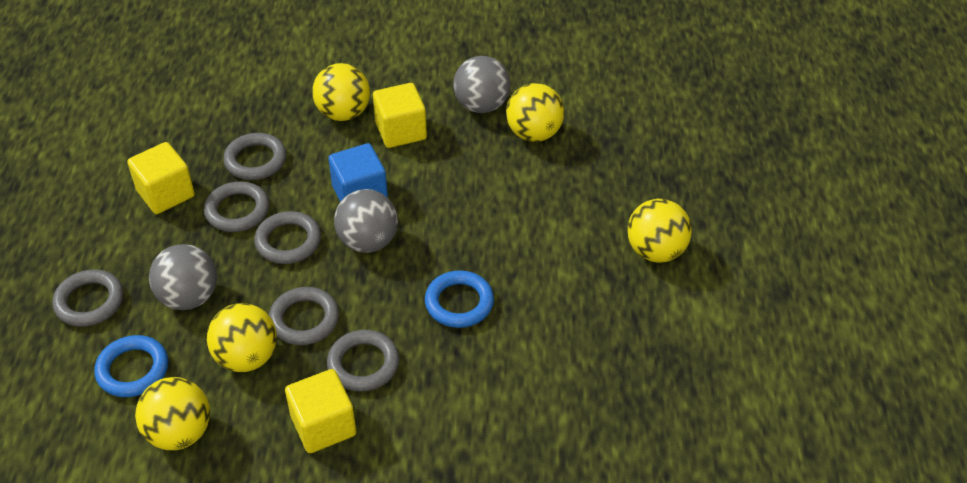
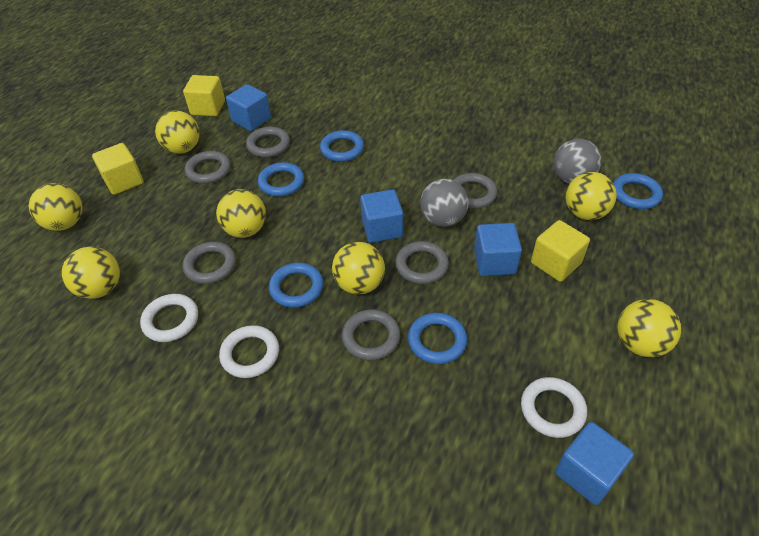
blue cube: 1 -> 4
blue ring: 2 -> 5
grey ball: 3 -> 2
white ring: 0 -> 3
yellow ball: 5 -> 7

